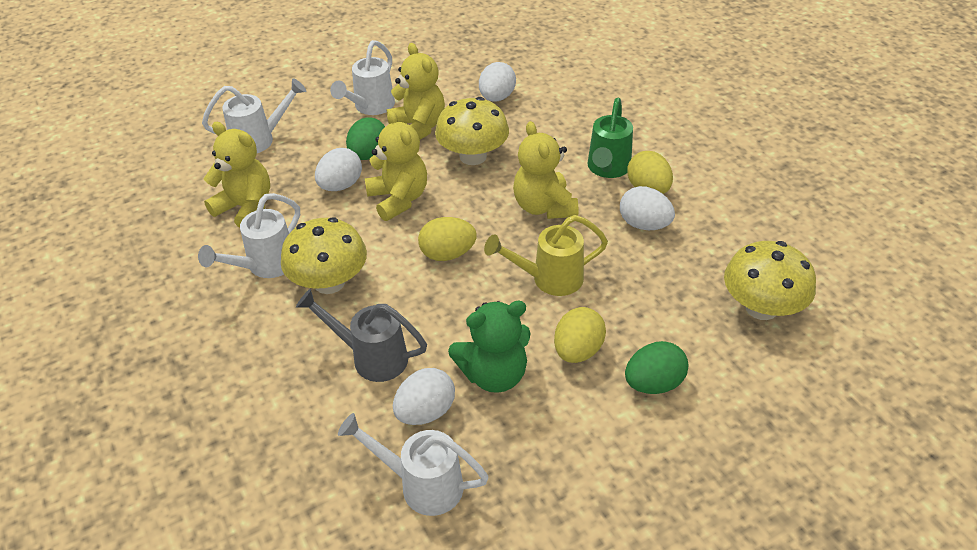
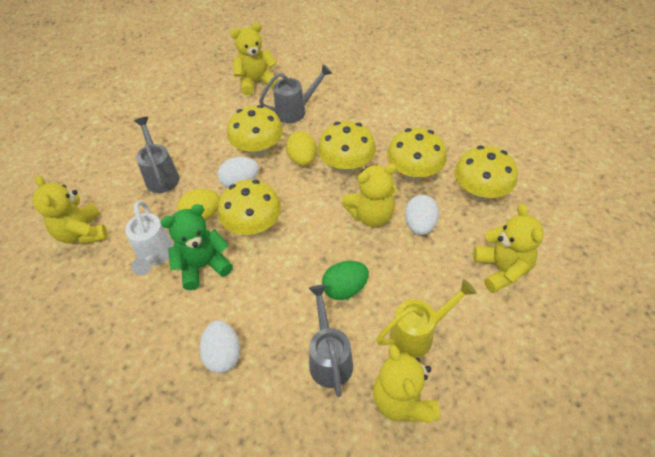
green egg: 2 -> 1
green watering can: 1 -> 0
grey watering can: 1 -> 3
white egg: 4 -> 3
white watering can: 4 -> 1
yellow egg: 3 -> 2
yellow mushroom: 3 -> 5
yellow teddy bear: 4 -> 5

